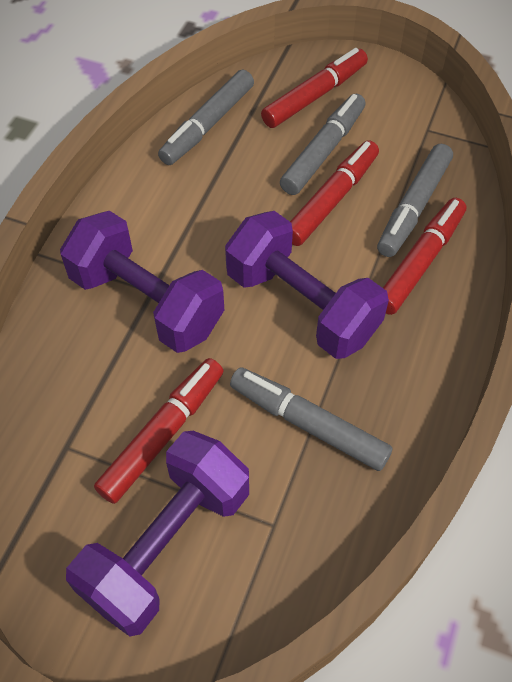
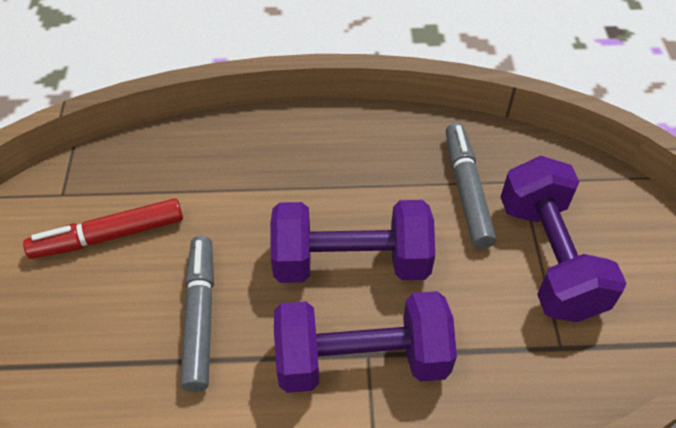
grey marker: 4 -> 2
red marker: 4 -> 1

